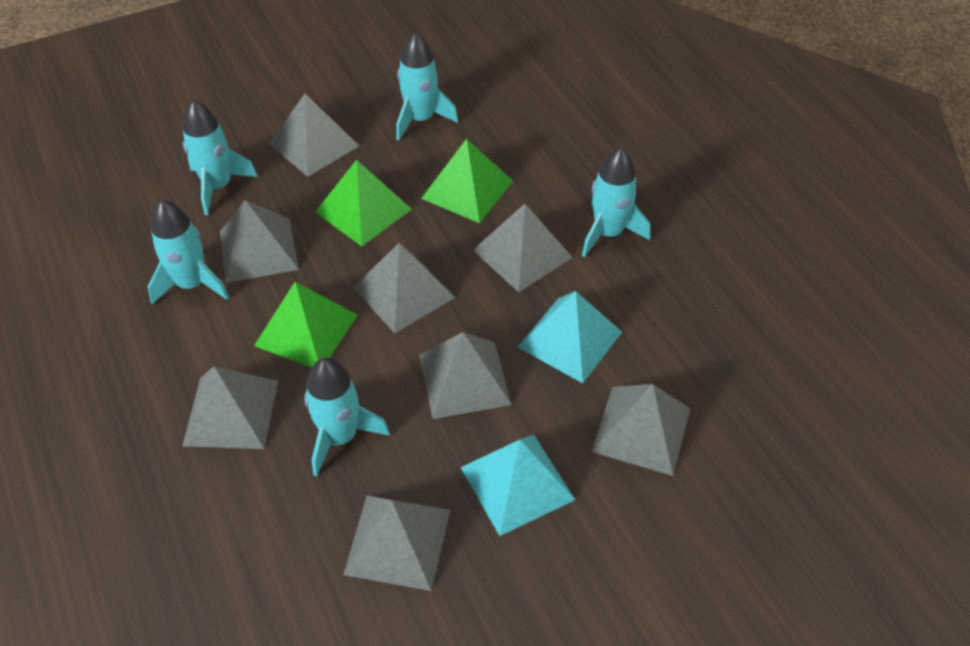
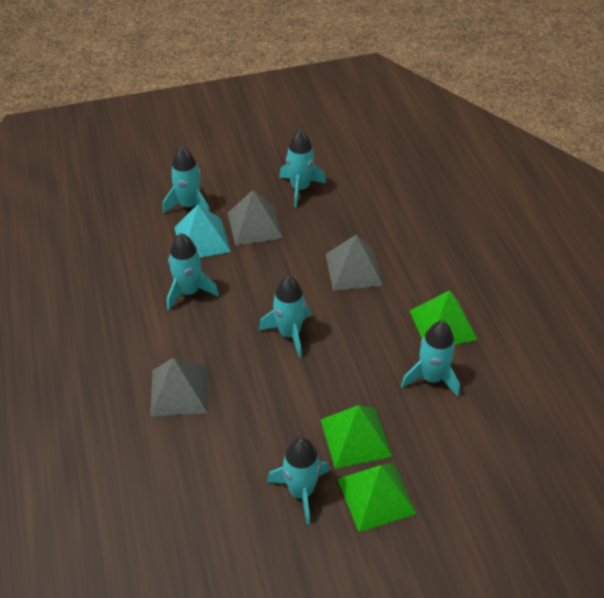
grey pyramid: 8 -> 3
turquoise pyramid: 2 -> 1
turquoise rocket: 5 -> 6

